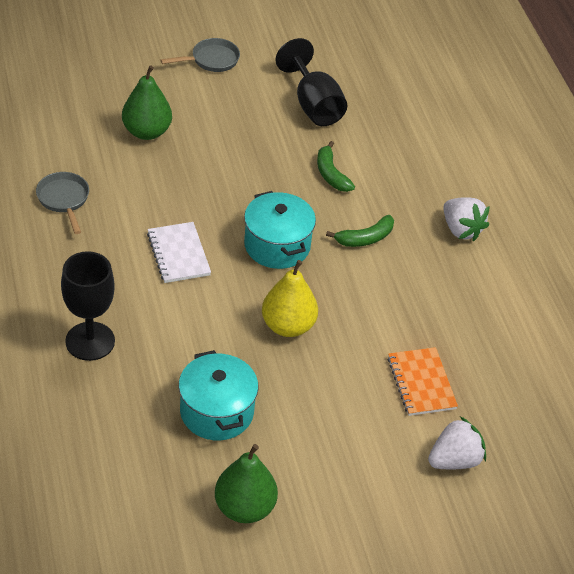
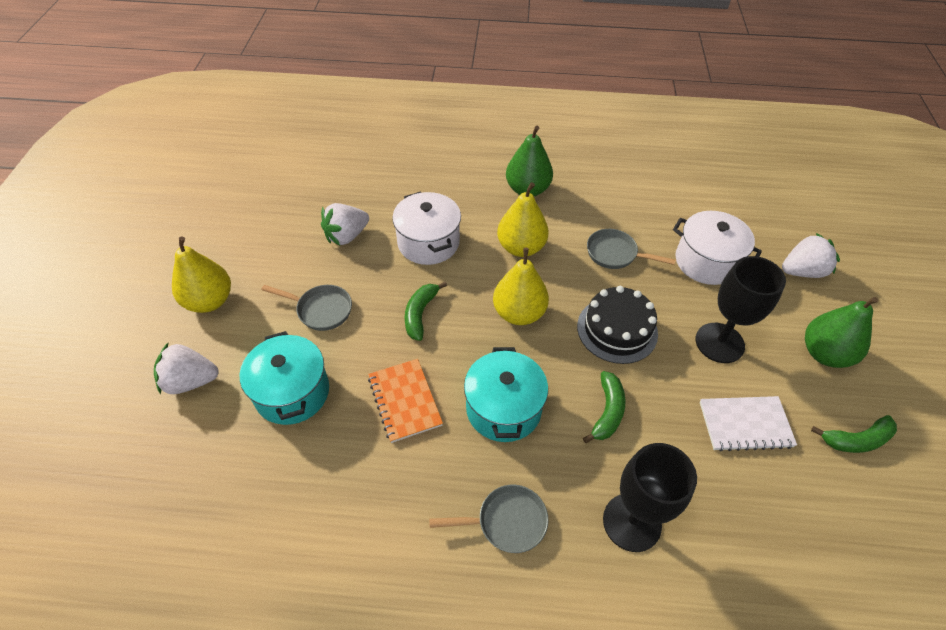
black cake: 0 -> 1
green banana: 2 -> 3
grey pan: 2 -> 3
white pot: 0 -> 2
white strawberry: 2 -> 3
yellow pear: 1 -> 3

